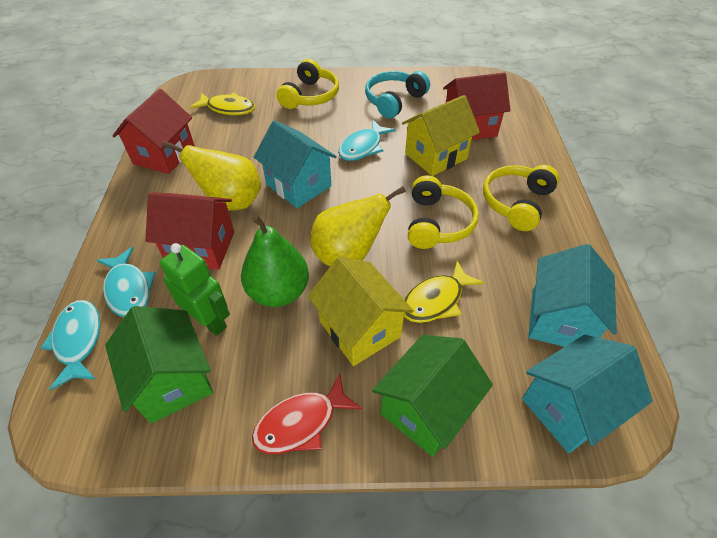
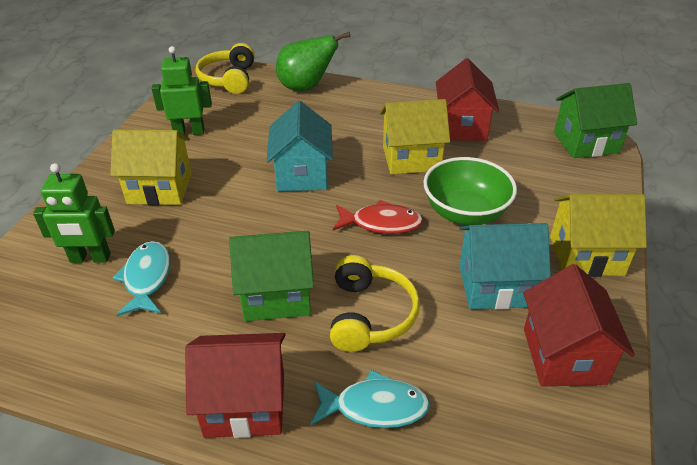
green bowl: 0 -> 1
green robot: 1 -> 2
turquoise fish: 3 -> 2
turquoise headphones: 1 -> 0
turquoise house: 3 -> 2
yellow fish: 2 -> 0
yellow headphones: 3 -> 2
yellow house: 2 -> 3
yellow pear: 2 -> 0

